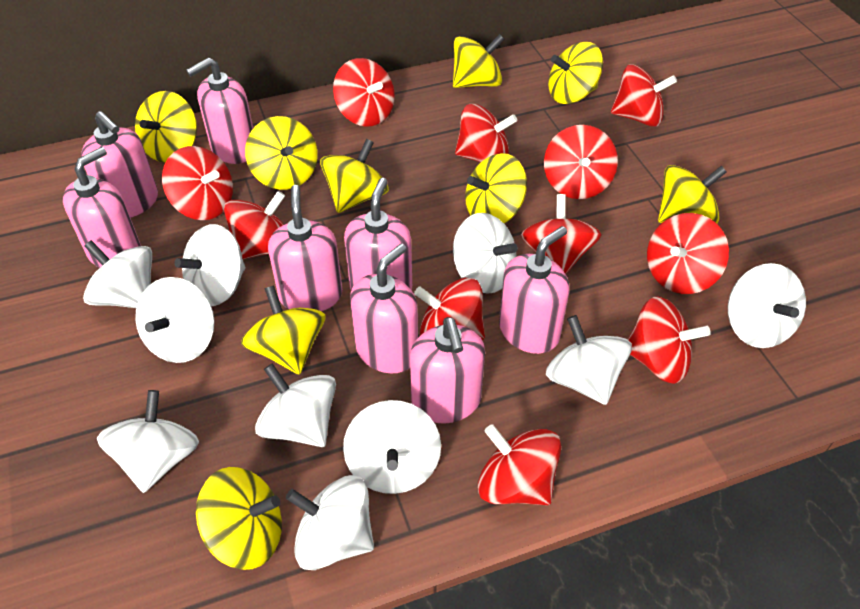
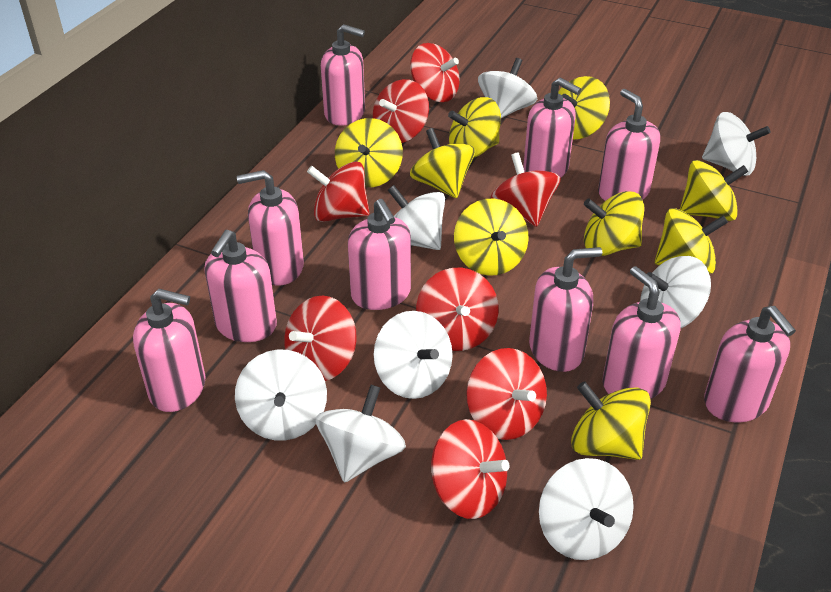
pink soap dispenser: 8 -> 10
red spinning top: 11 -> 8
white spinning top: 10 -> 8

